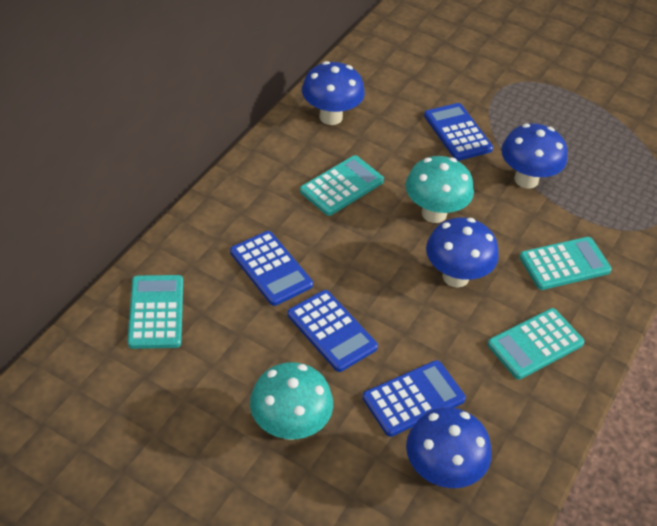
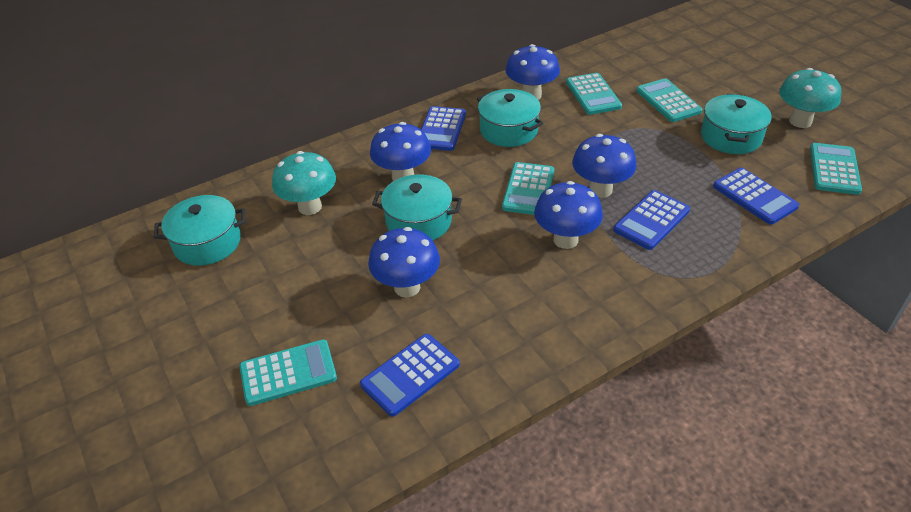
blue mushroom: 4 -> 5
turquoise calculator: 4 -> 5
turquoise pot: 0 -> 4

